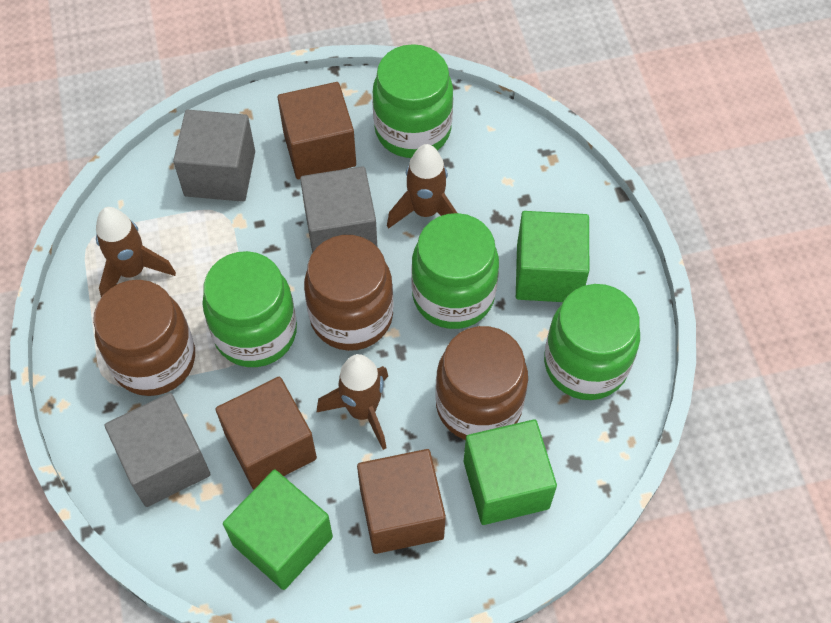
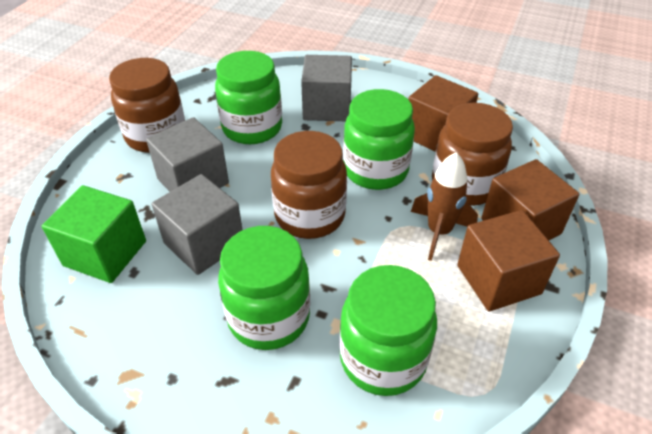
brown rocket: 3 -> 1
green cube: 3 -> 1

